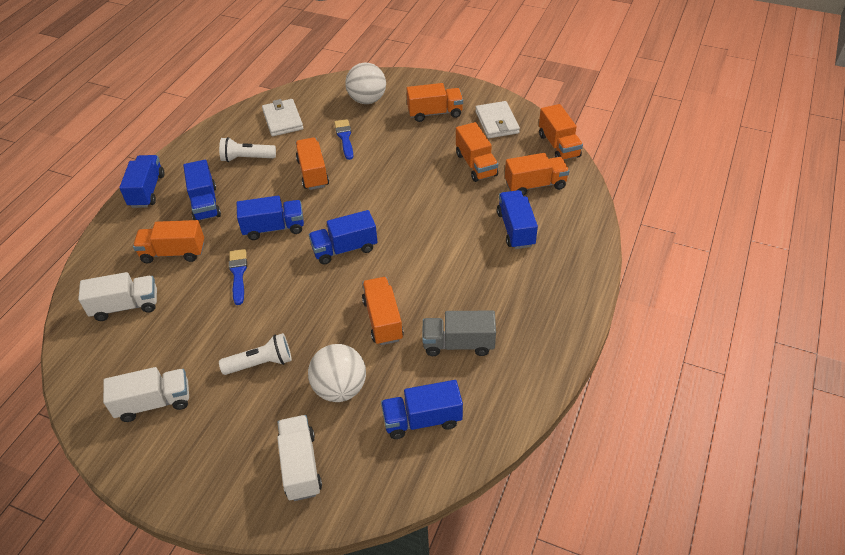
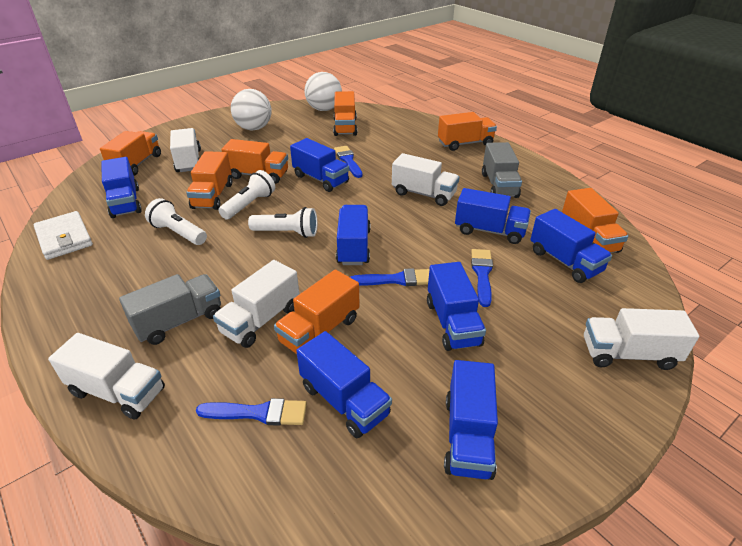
blue brush: 2 -> 4
blue truck: 6 -> 8
grey truck: 1 -> 2
white flashlight: 2 -> 3
white truck: 3 -> 5
white wallet: 2 -> 1

